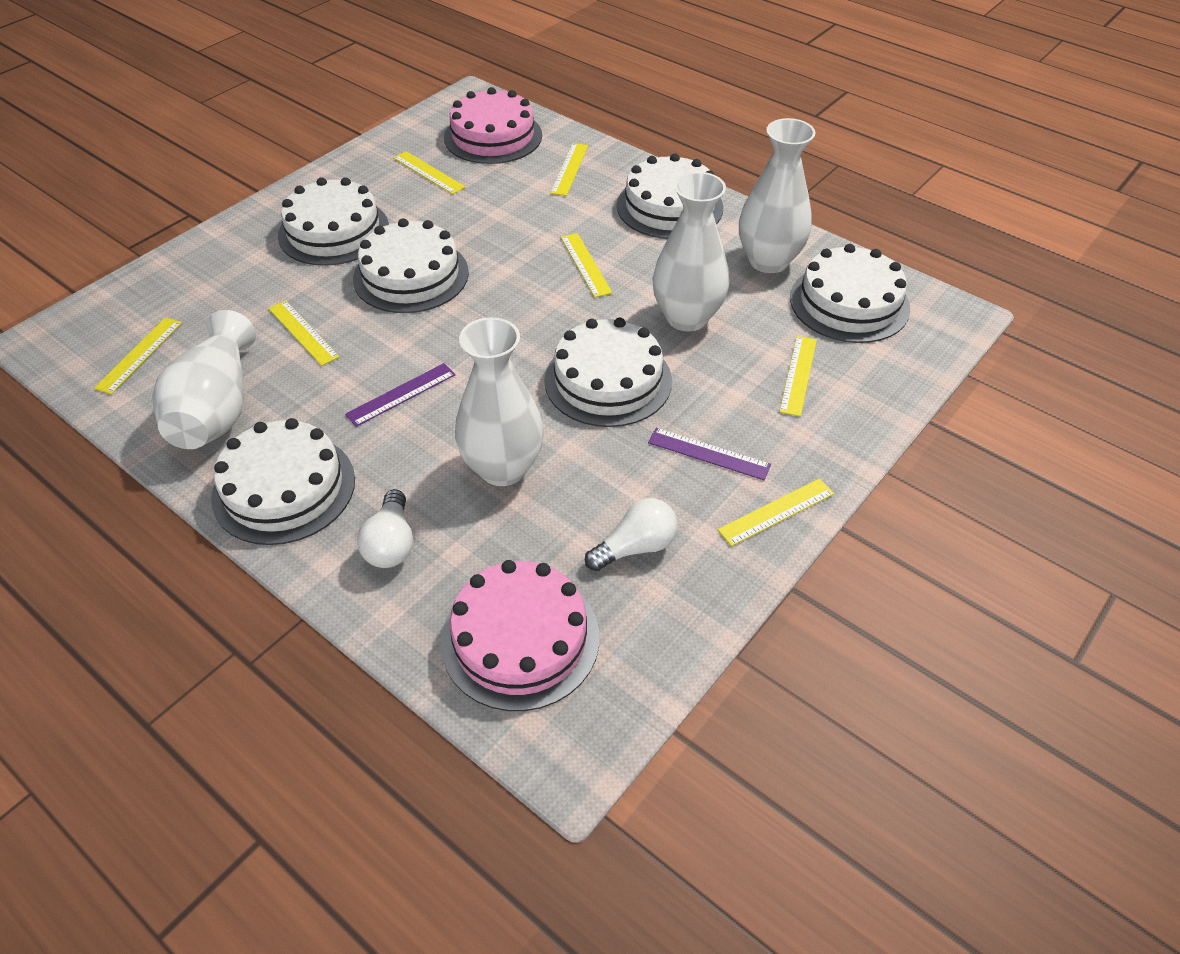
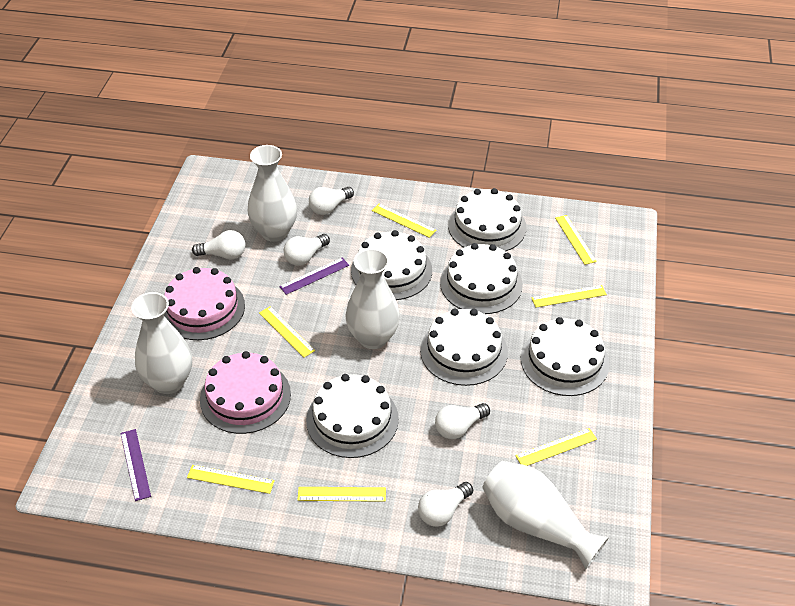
white light bulb: 2 -> 5

